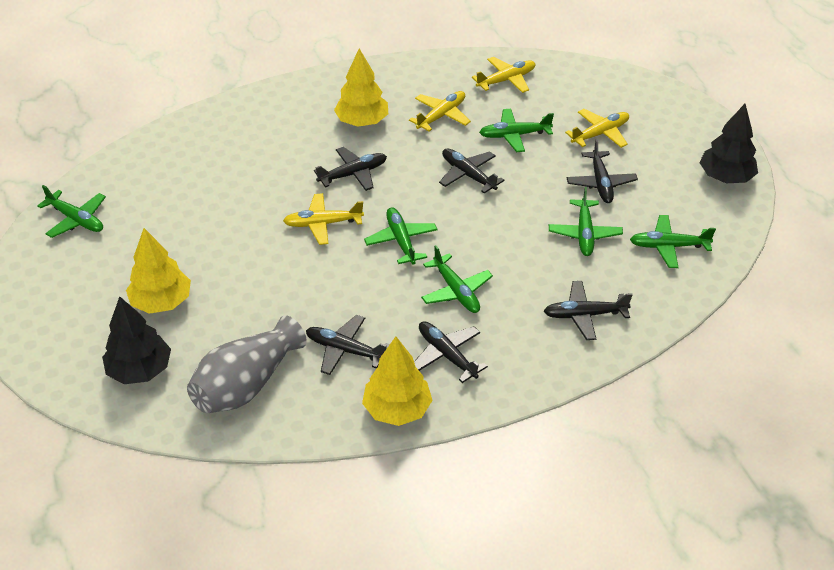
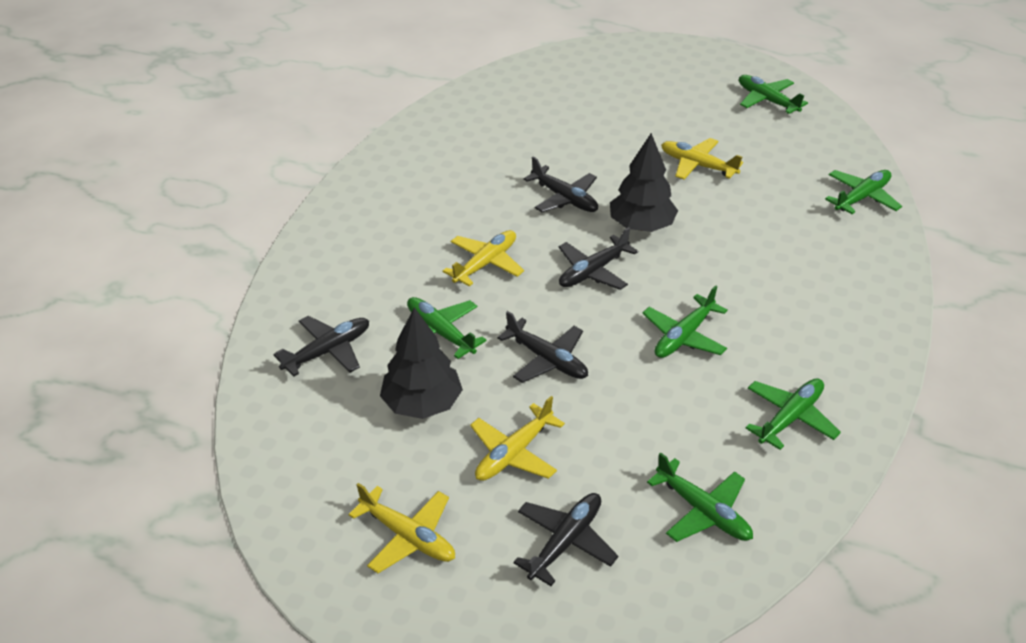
black plane: 6 -> 5
grey vase: 1 -> 0
yellow tree: 3 -> 0

